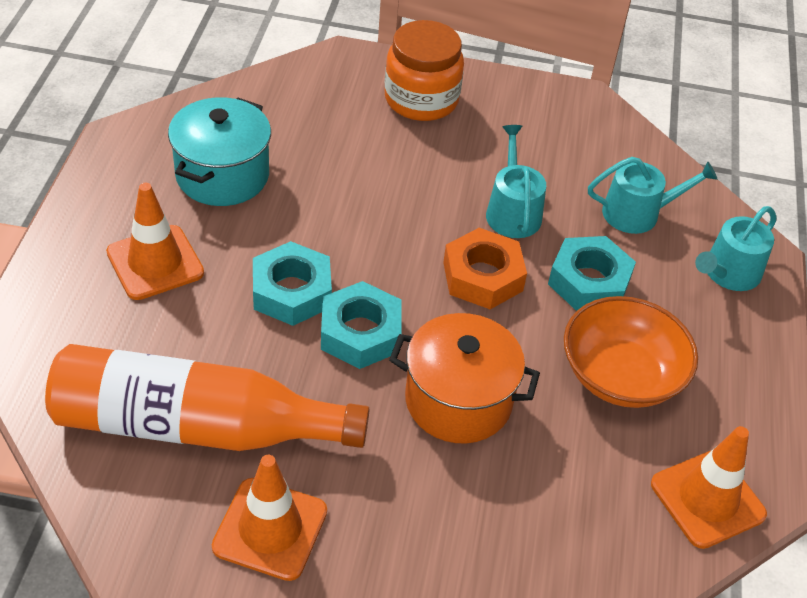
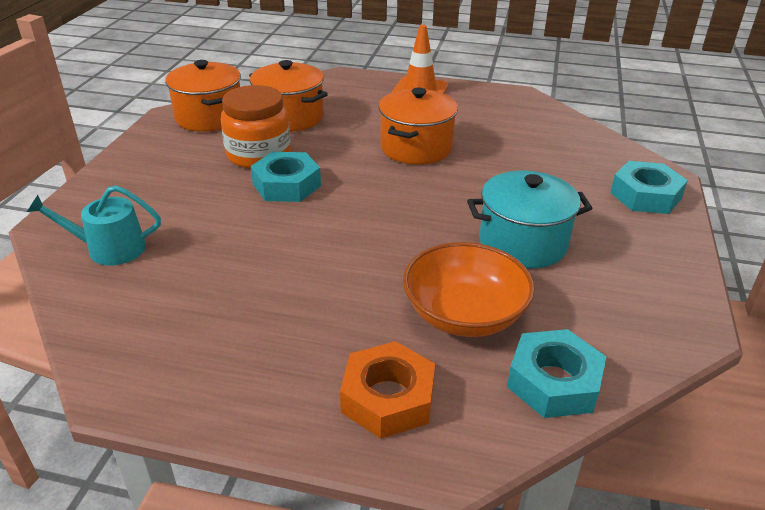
orange bottle: 1 -> 0
orange pot: 1 -> 3
orange traffic cone: 3 -> 1
turquoise watering can: 3 -> 1

